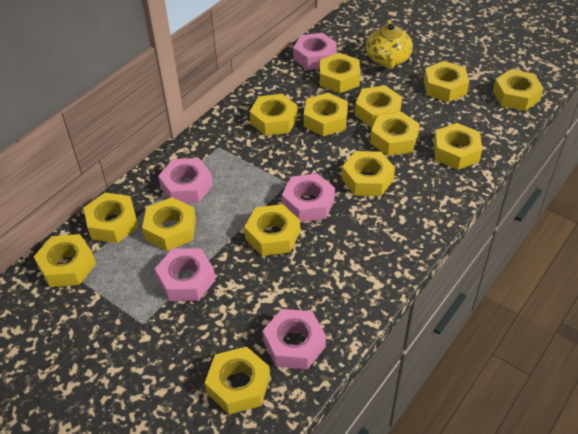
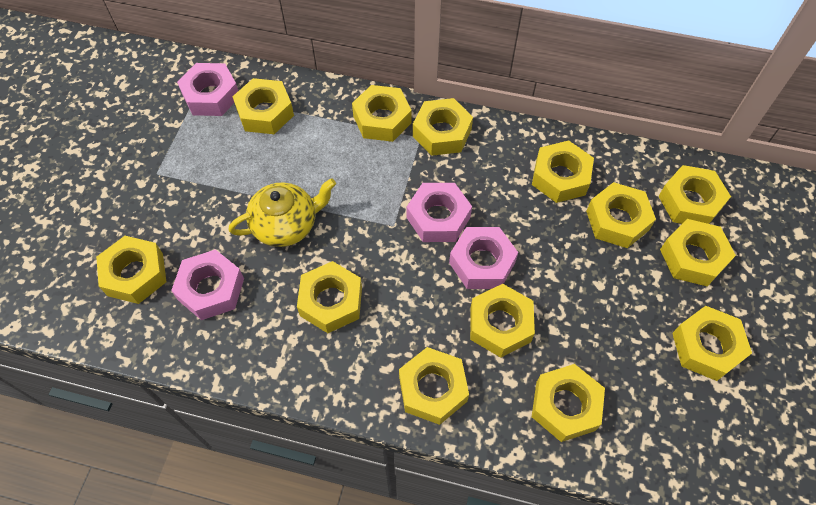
pink nut: 5 -> 4
yellow nut: 14 -> 13

